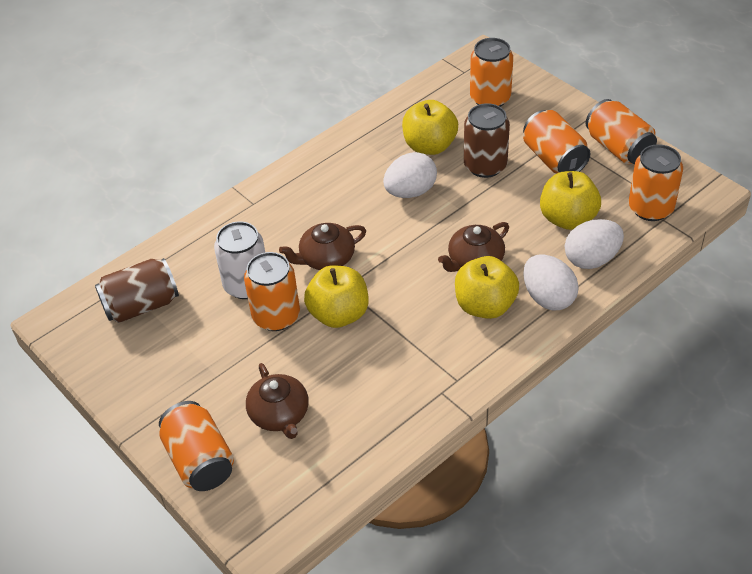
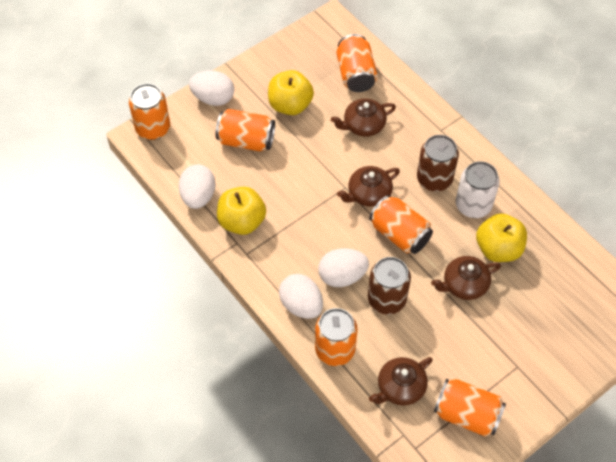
brown teapot: 3 -> 4
white egg: 3 -> 4
yellow apple: 4 -> 3

